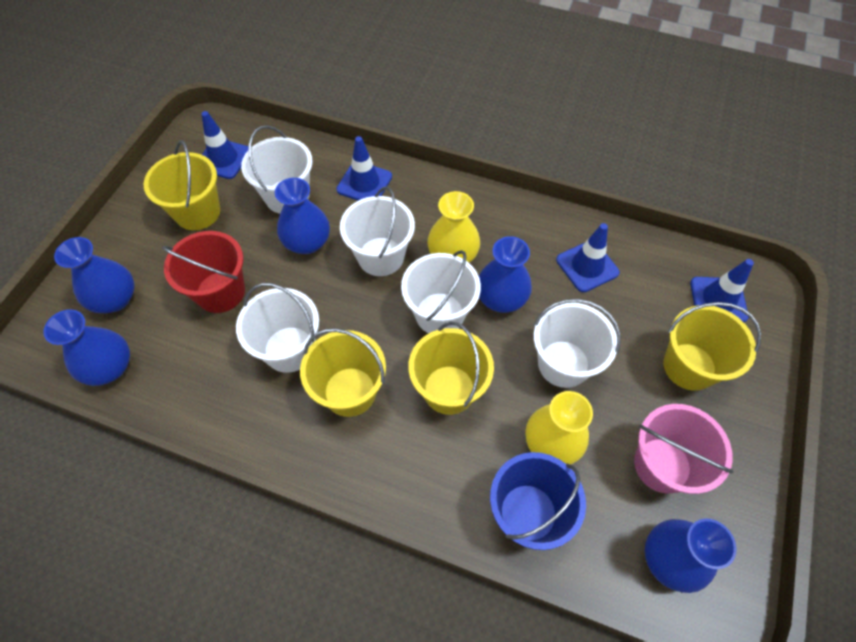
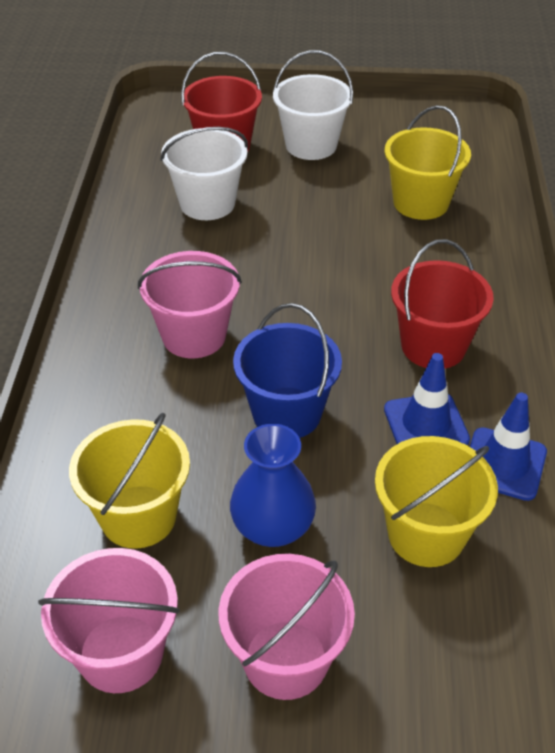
blue traffic cone: 4 -> 2
blue vase: 5 -> 1
pink bucket: 1 -> 3
red bucket: 1 -> 2
white bucket: 5 -> 2
yellow bucket: 4 -> 3
yellow vase: 2 -> 0

